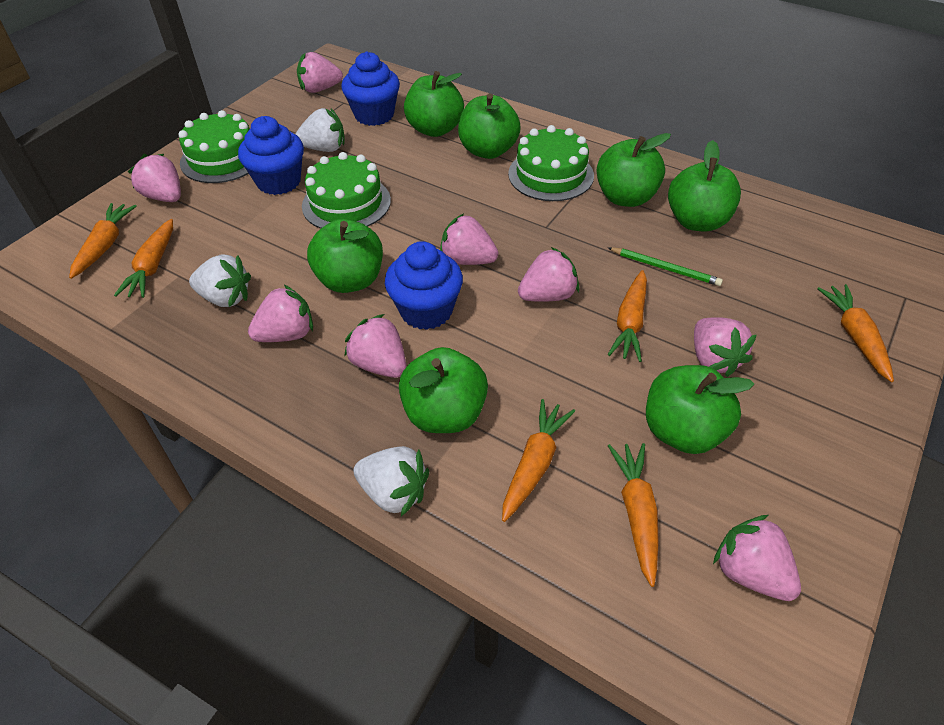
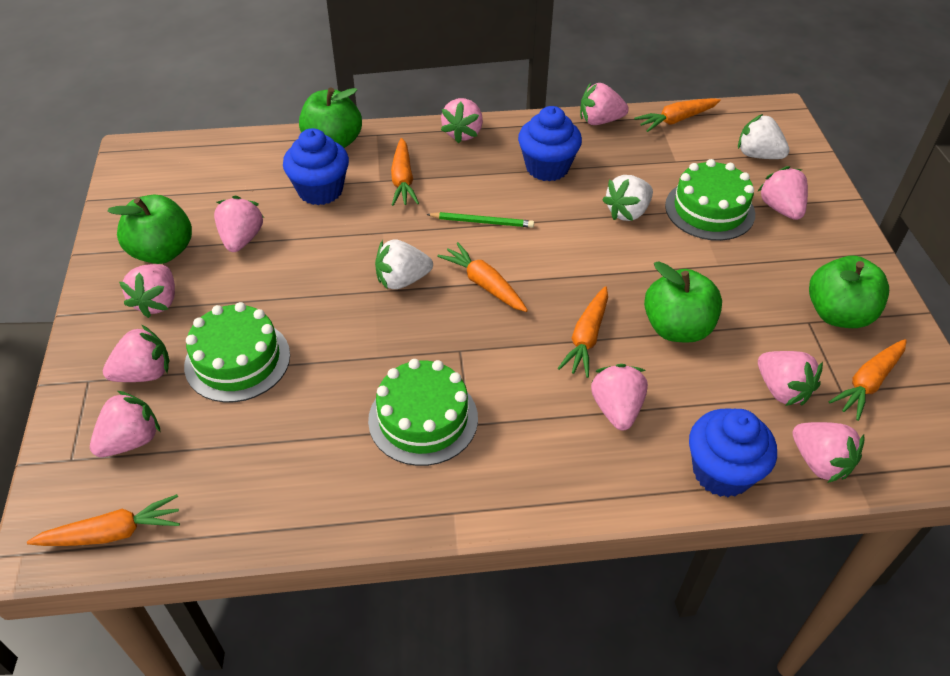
green apple: 7 -> 4
pink strawberry: 8 -> 10

